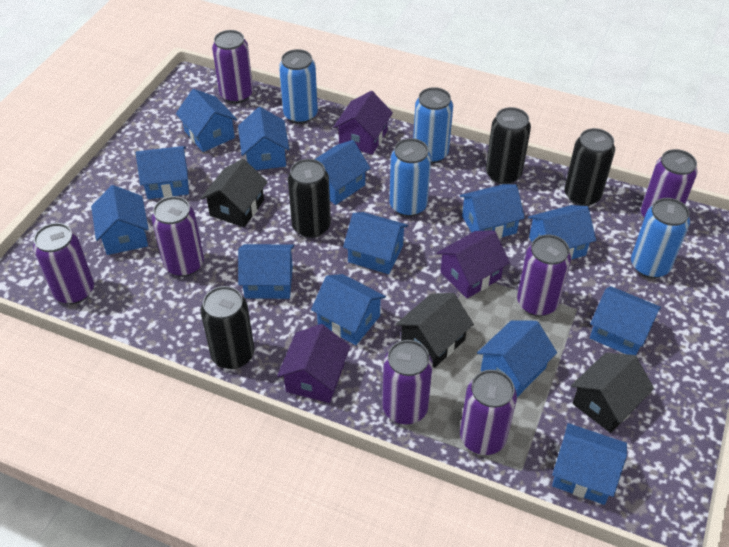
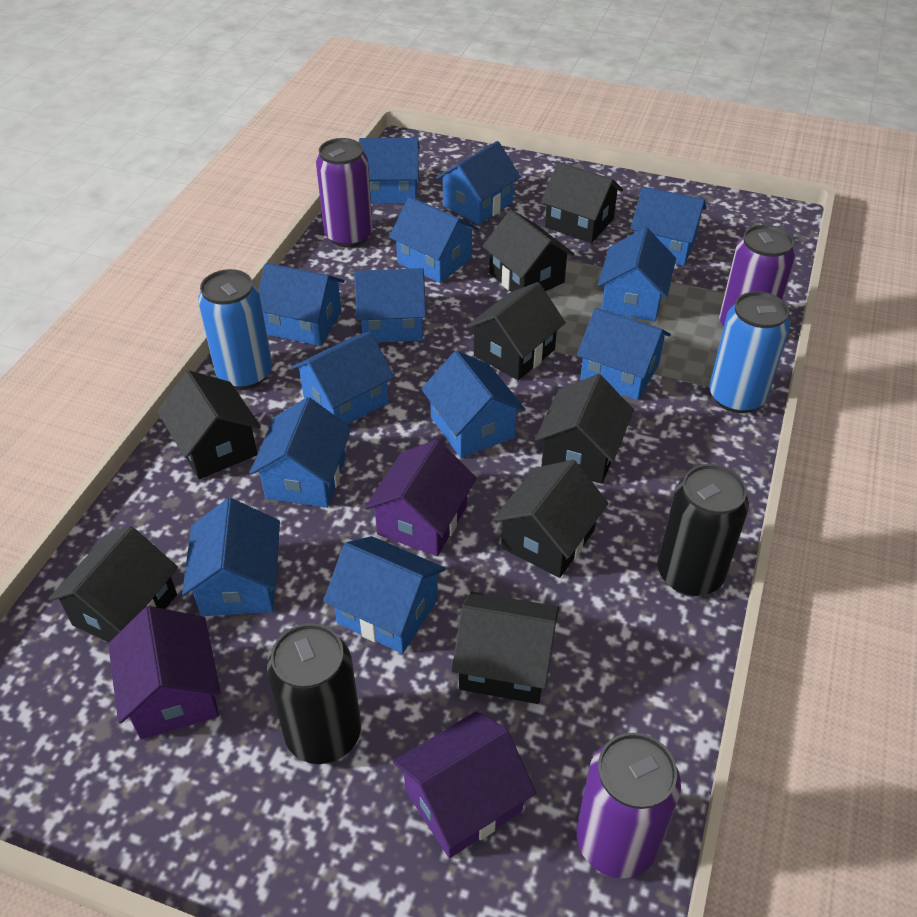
black can: 4 -> 2
black house: 3 -> 8
blue can: 4 -> 2
purple can: 7 -> 3

